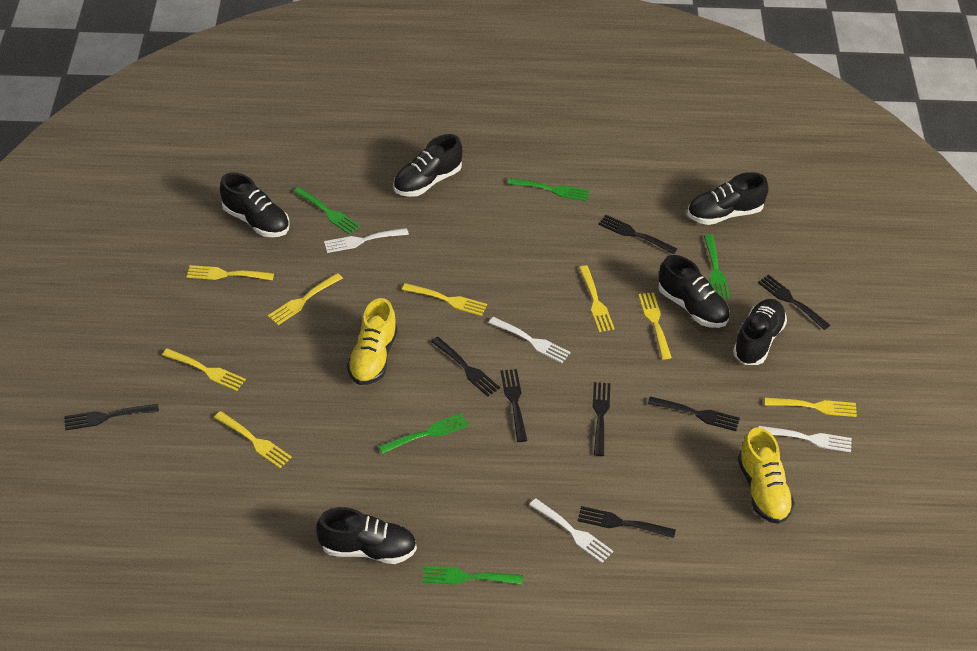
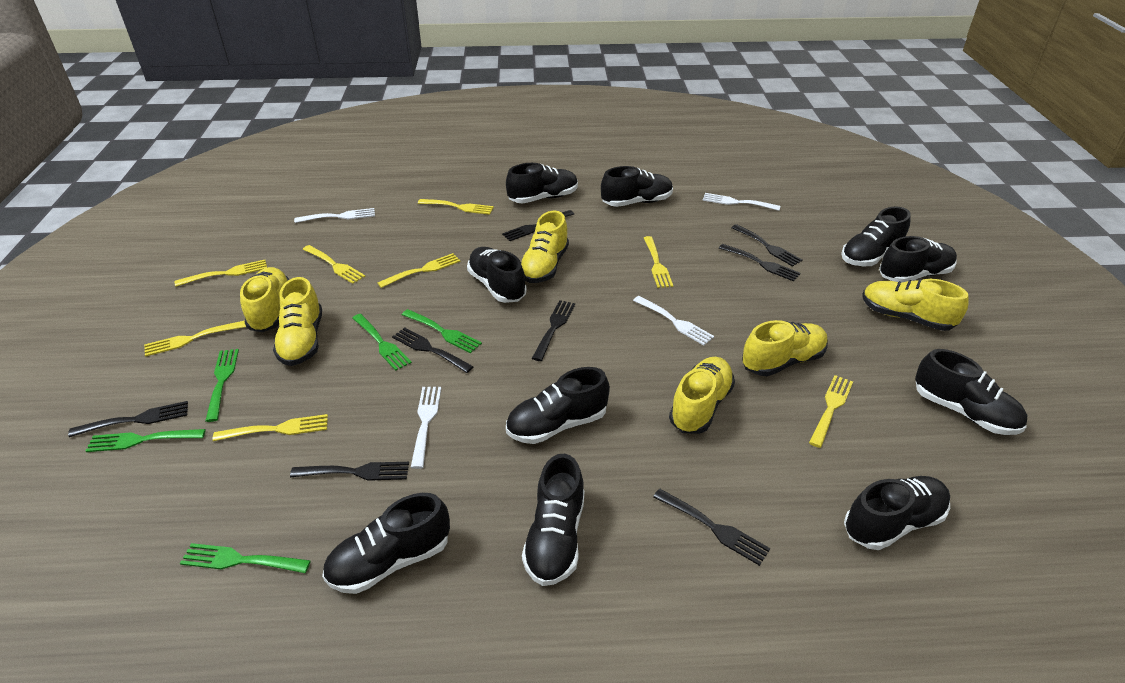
black shoe: 6 -> 10
yellow shoe: 2 -> 6

